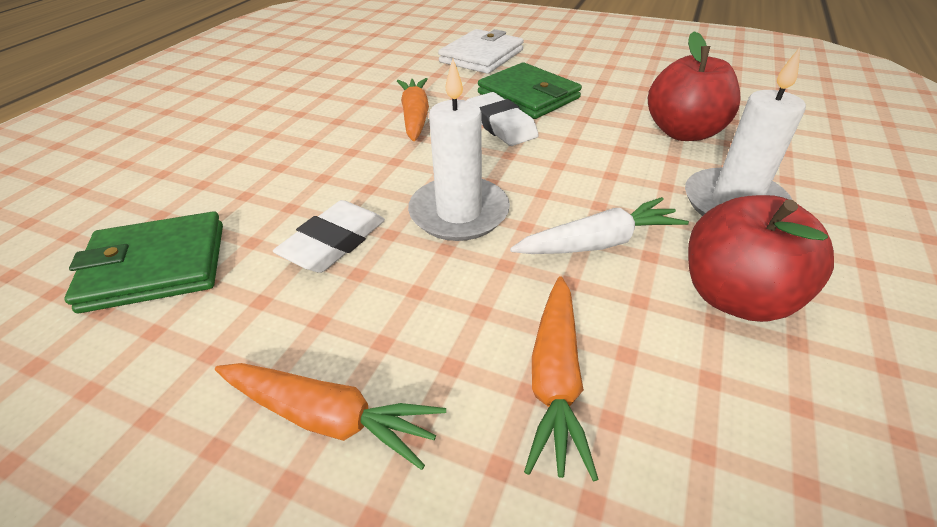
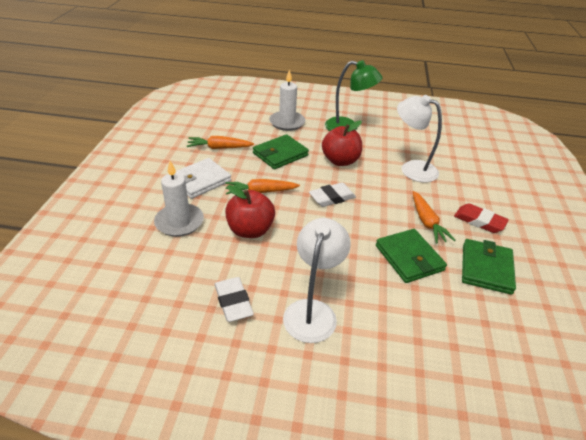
green lamp: 0 -> 1
green wallet: 2 -> 3
red eraser: 0 -> 1
white carrot: 1 -> 0
white lamp: 0 -> 2

